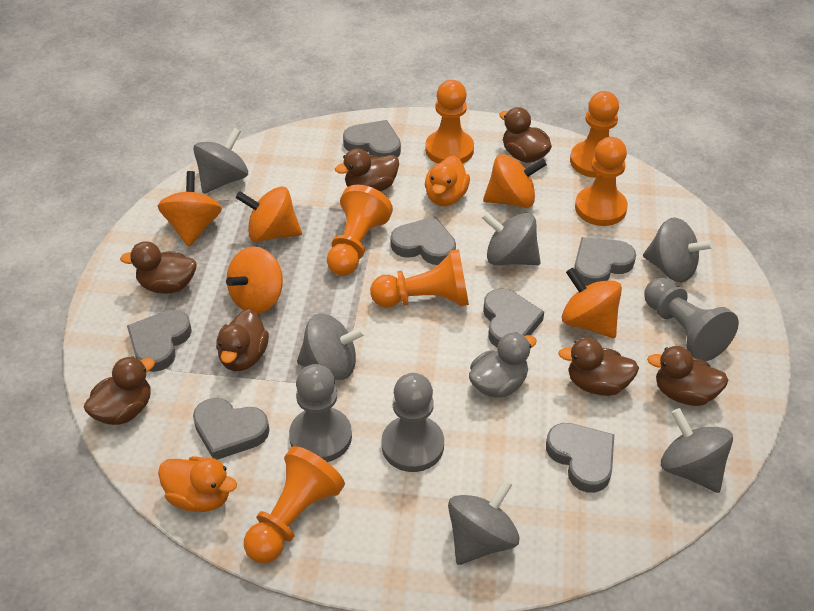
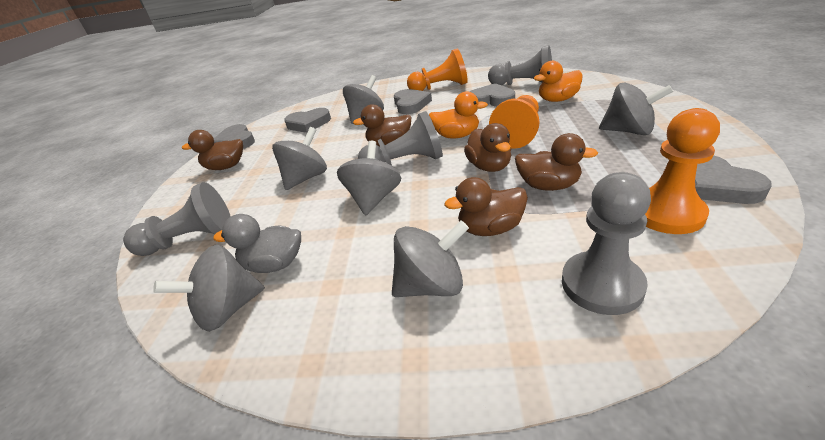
brown duck: 7 -> 5
grey heart: 7 -> 5
grey pawn: 3 -> 4
orange pawn: 6 -> 3
orange spinning top: 5 -> 0

